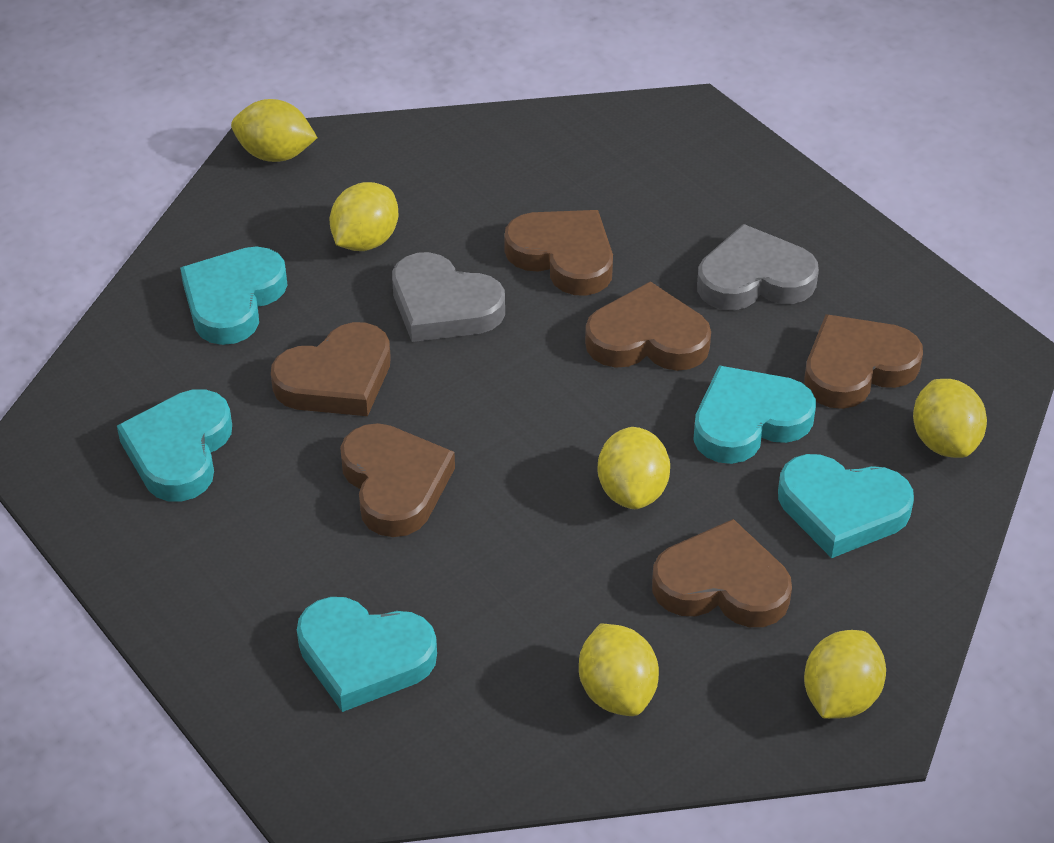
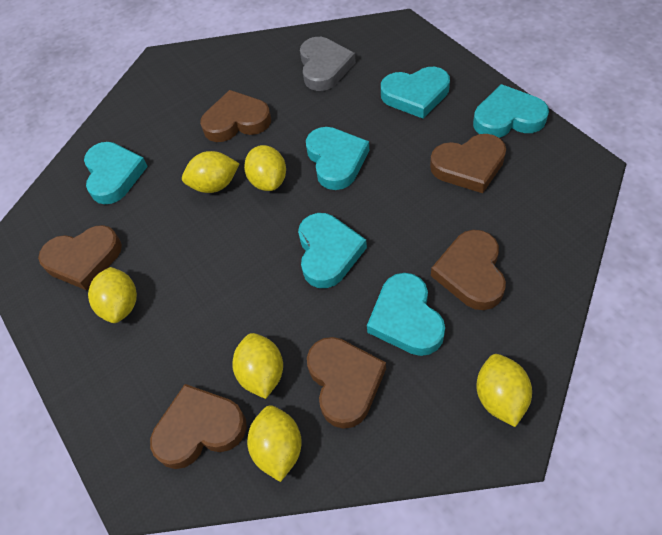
grey heart: 2 -> 1
turquoise heart: 5 -> 6

